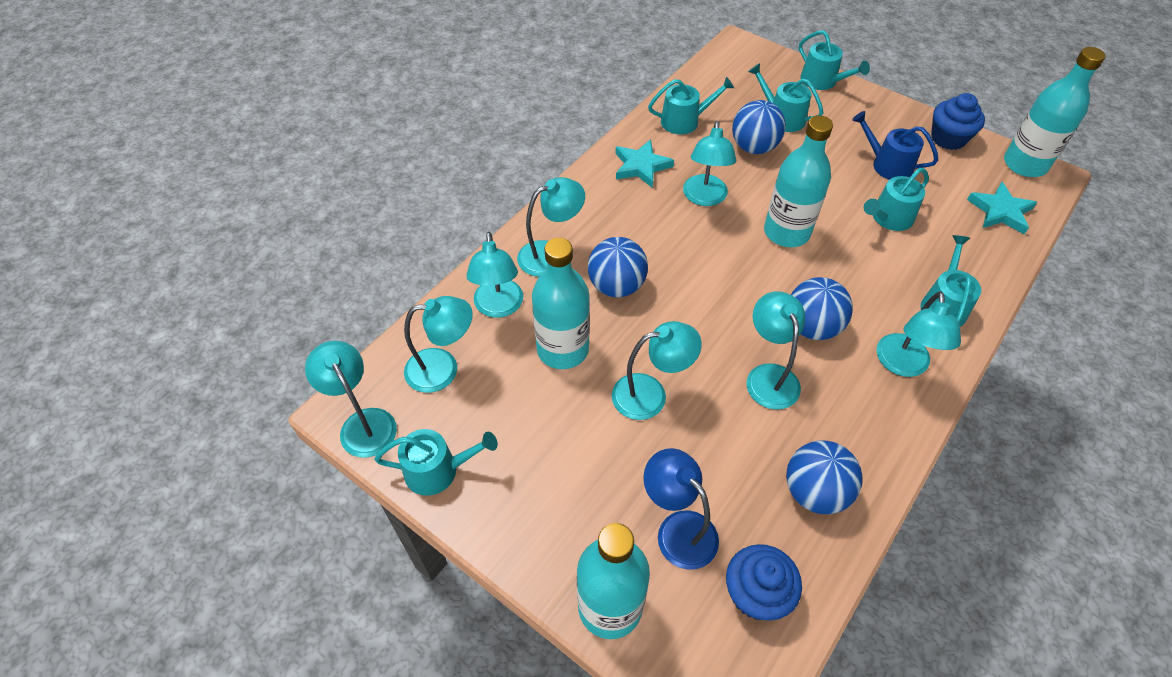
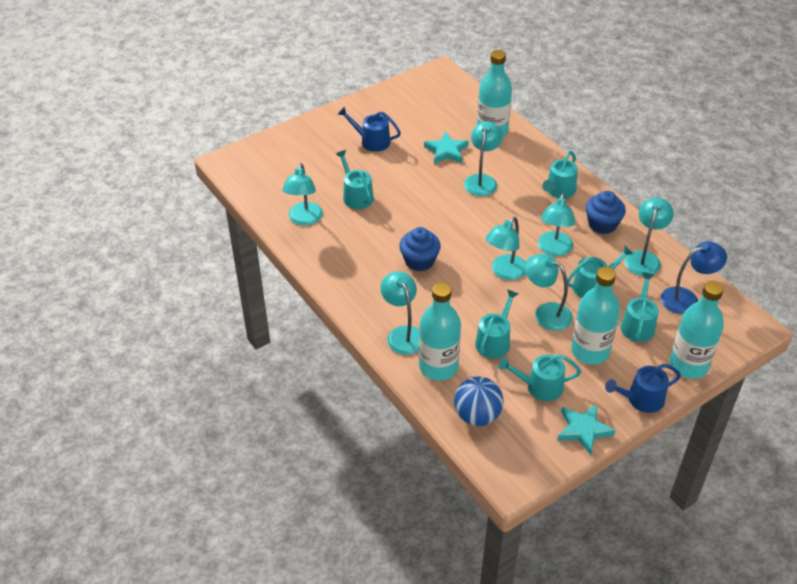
blue ball: 4 -> 1
blue watering can: 1 -> 2
turquoise lamp: 8 -> 7

